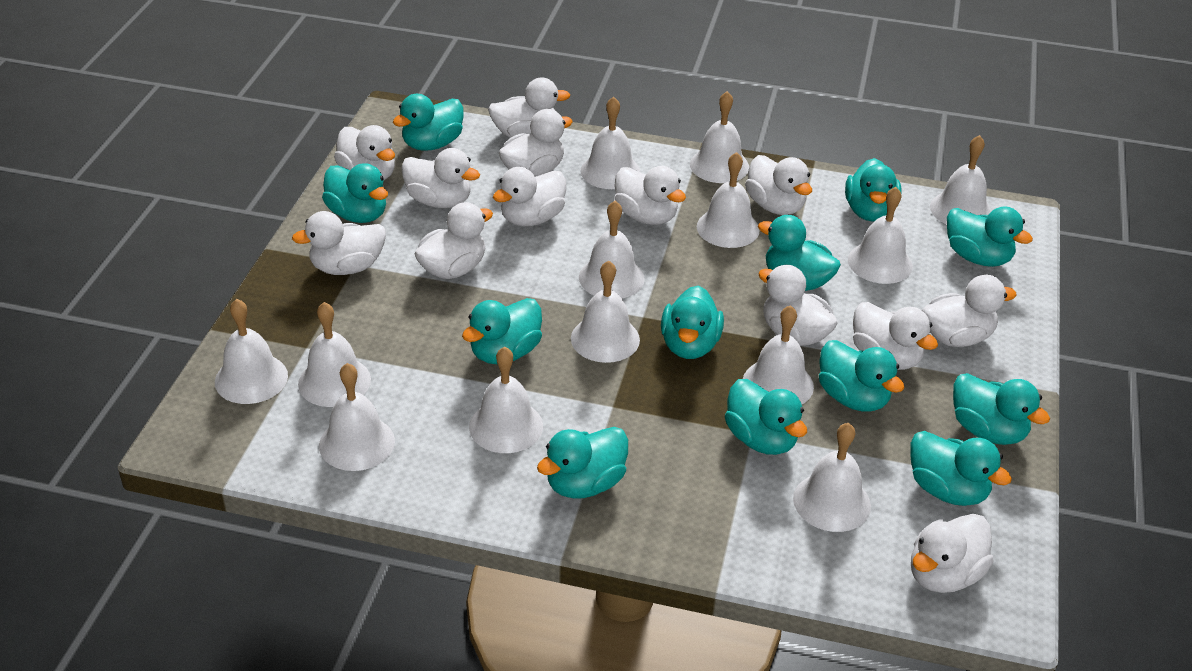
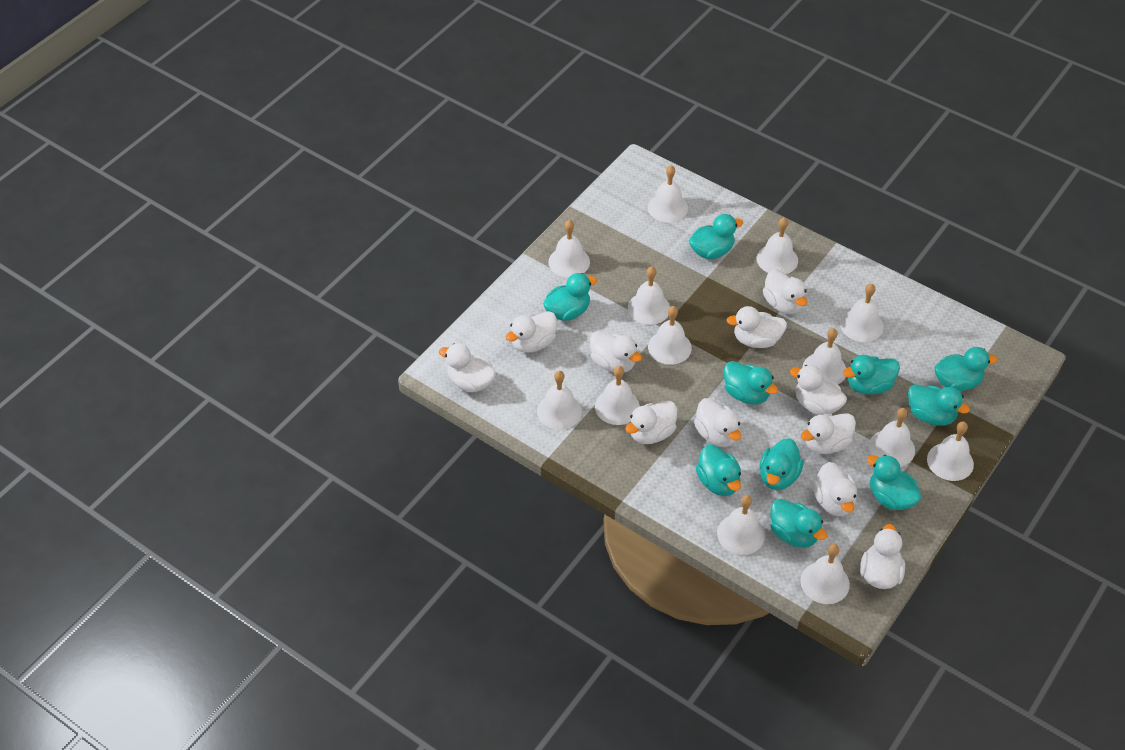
turquoise duck: 12 -> 10
white duck: 13 -> 11

